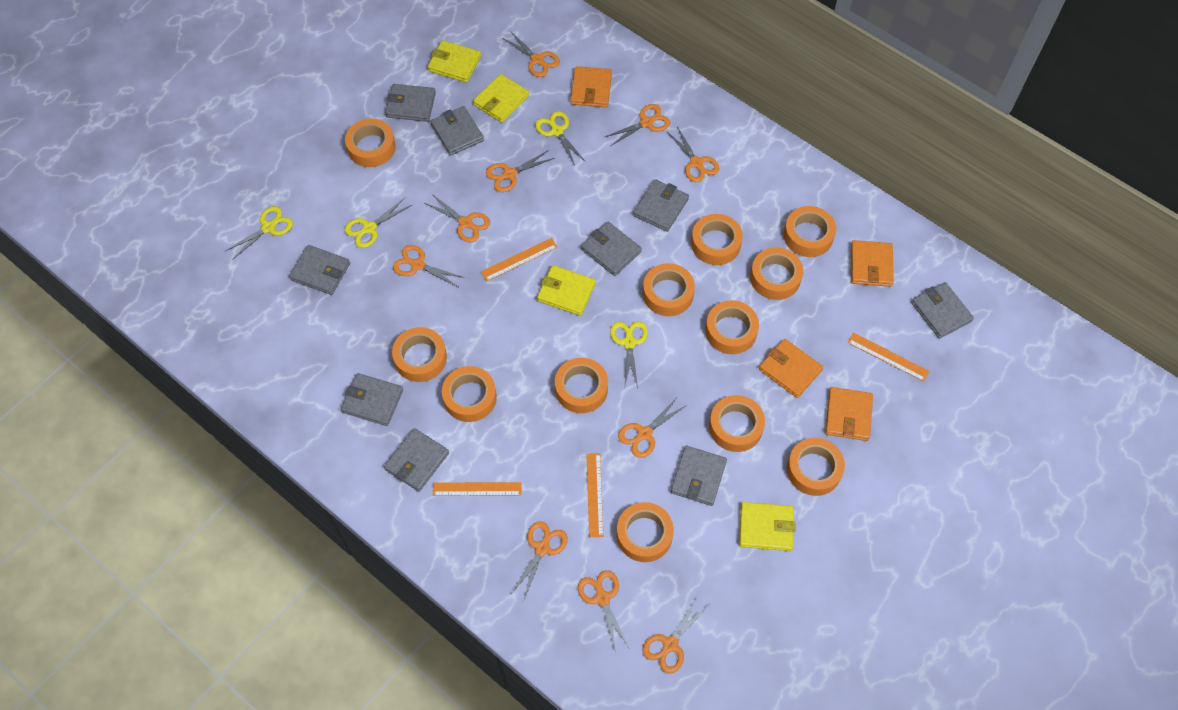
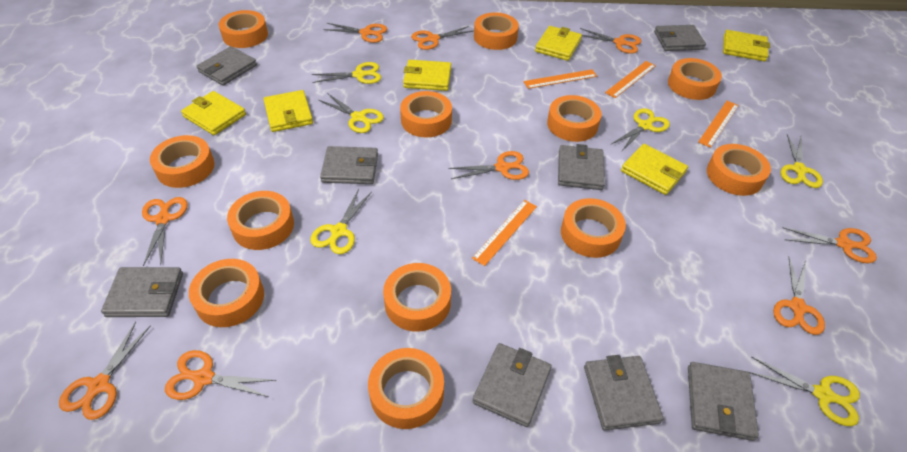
grey wallet: 9 -> 8
orange scissors: 10 -> 9
orange wallet: 4 -> 0
yellow scissors: 4 -> 6
yellow wallet: 4 -> 6

